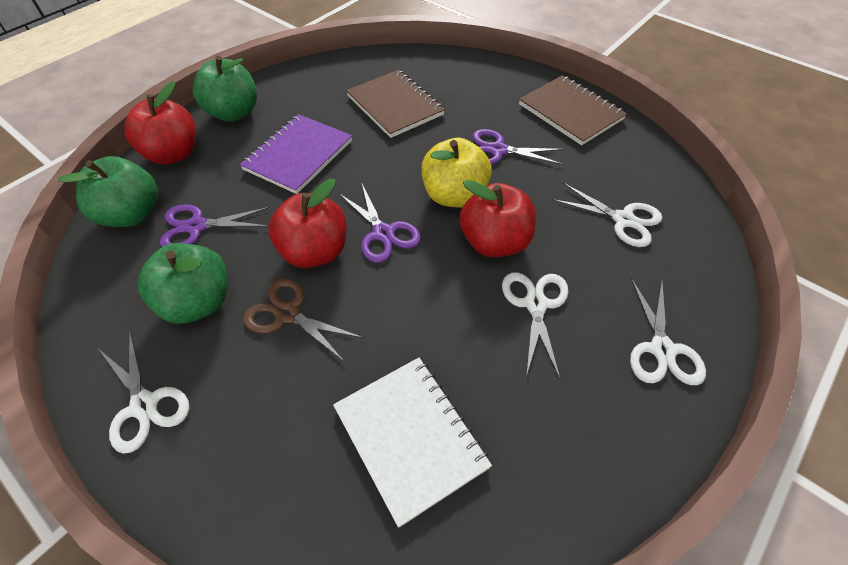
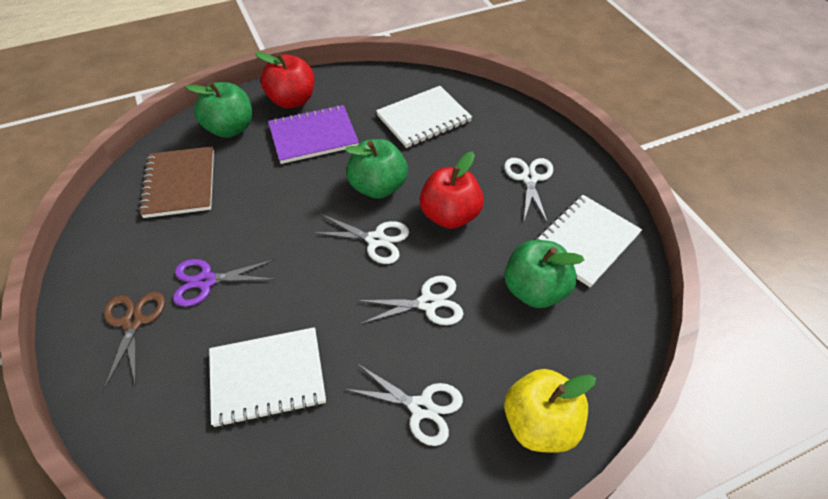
brown notebook: 2 -> 1
purple scissors: 3 -> 1
red apple: 3 -> 2
white notebook: 1 -> 3

